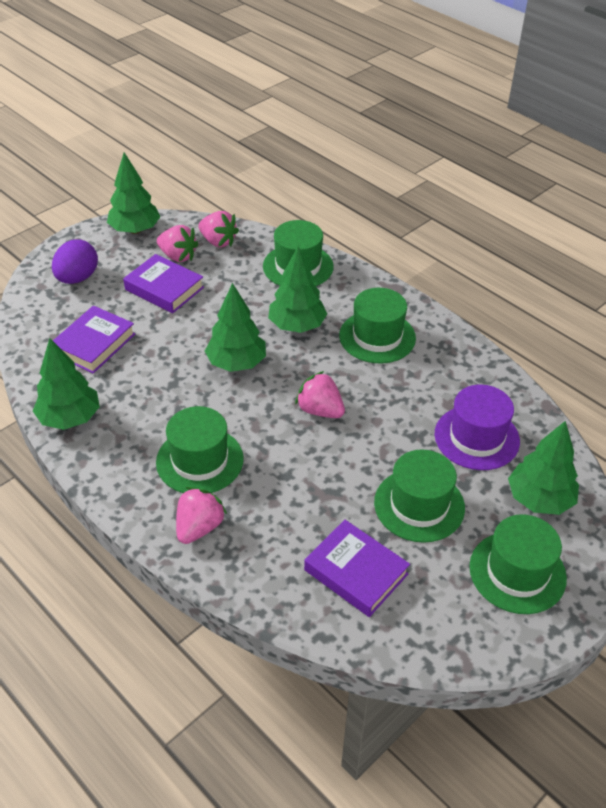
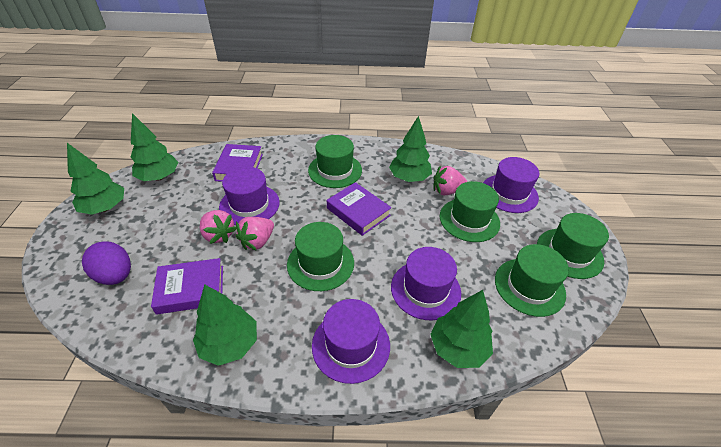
pink strawberry: 4 -> 3
purple hat: 1 -> 4

